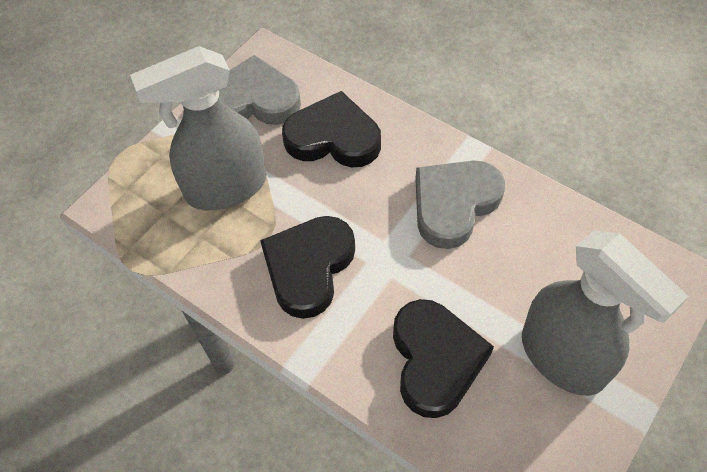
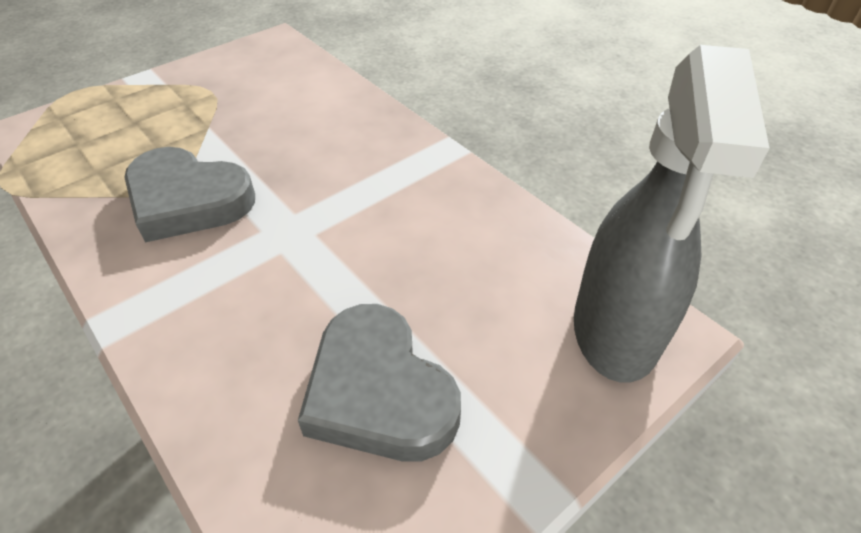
black heart: 3 -> 0
grey spray bottle: 2 -> 1

